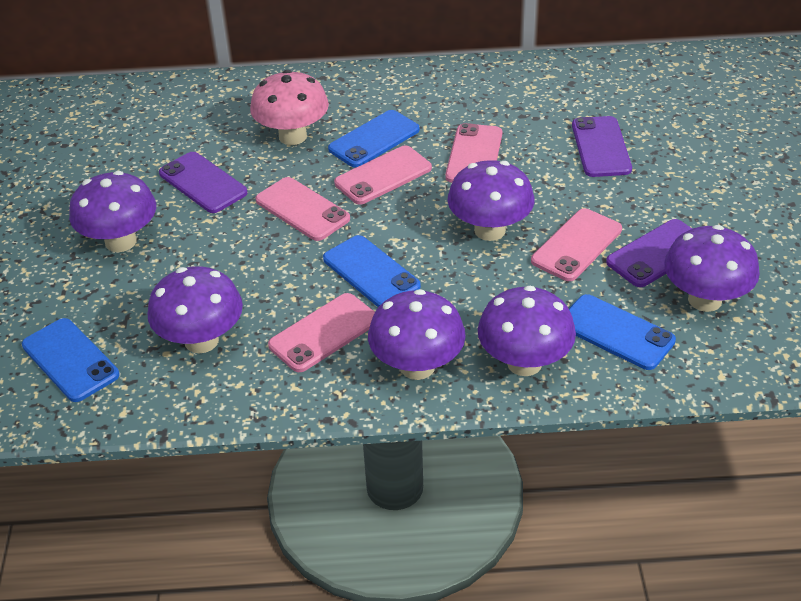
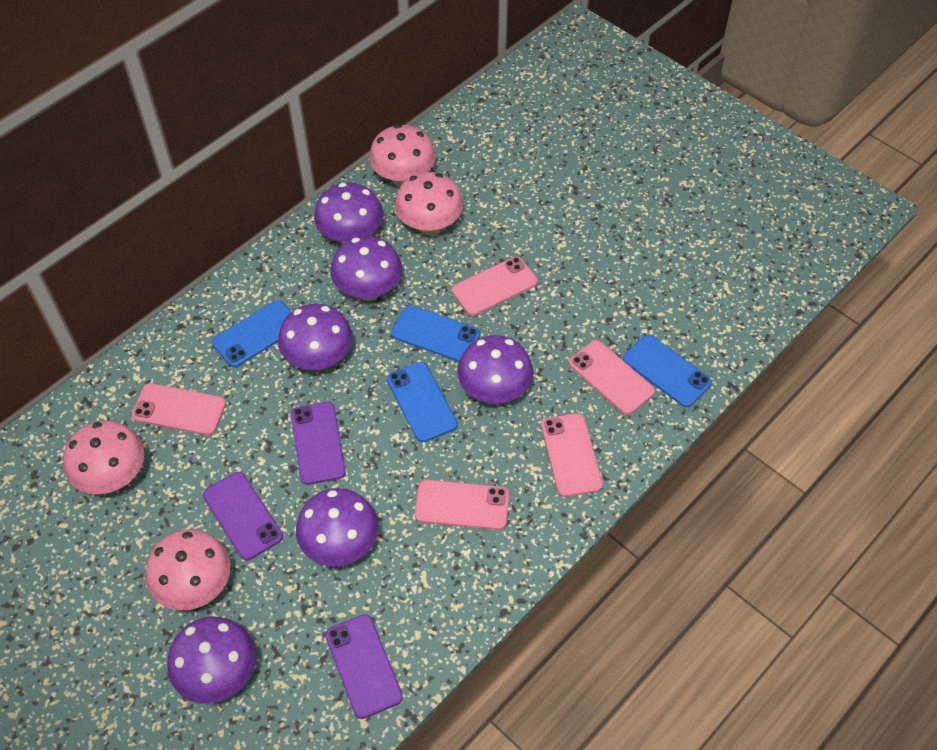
pink mushroom: 1 -> 4

